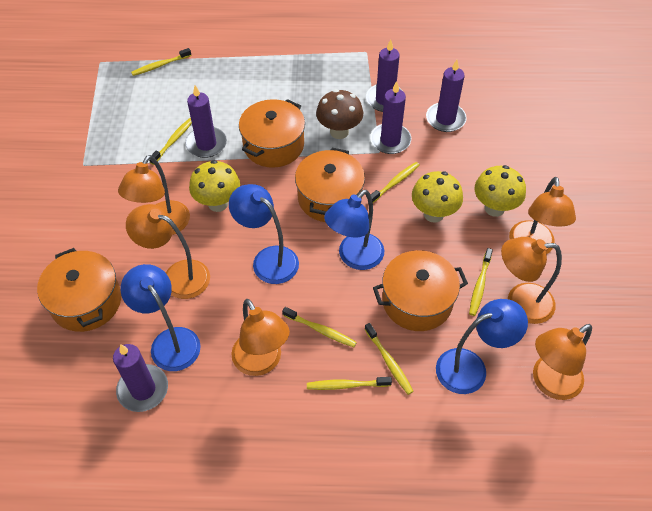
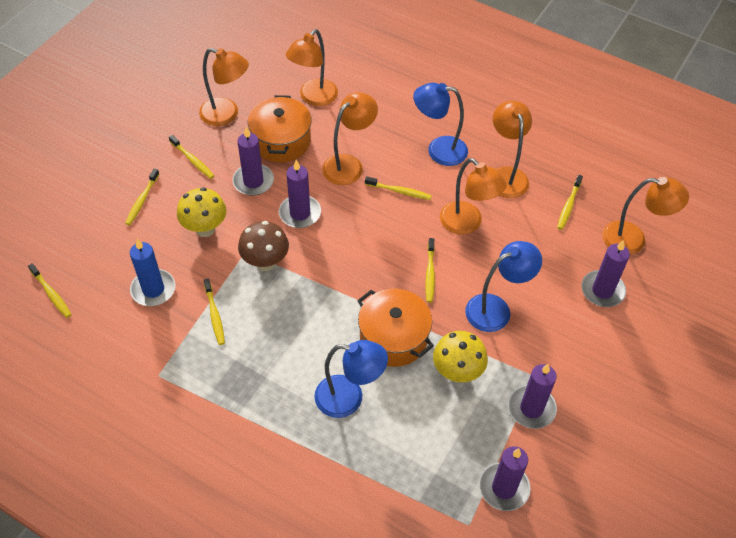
blue candle: 0 -> 1
blue lamp: 4 -> 3
orange pot: 4 -> 2
yellow mushroom: 3 -> 2

